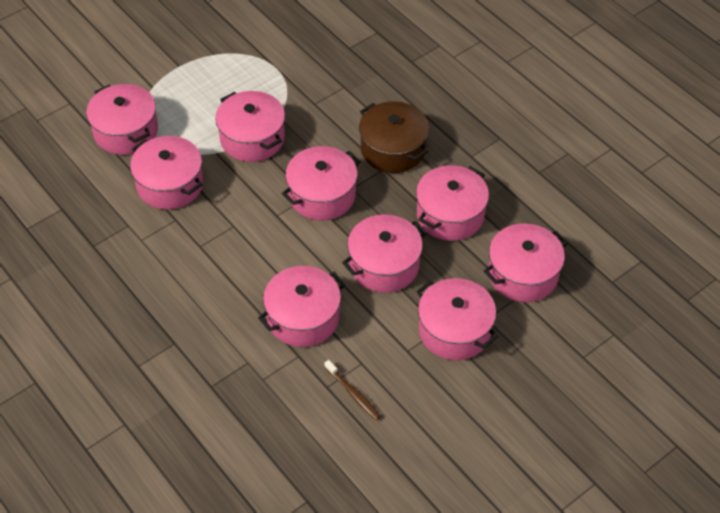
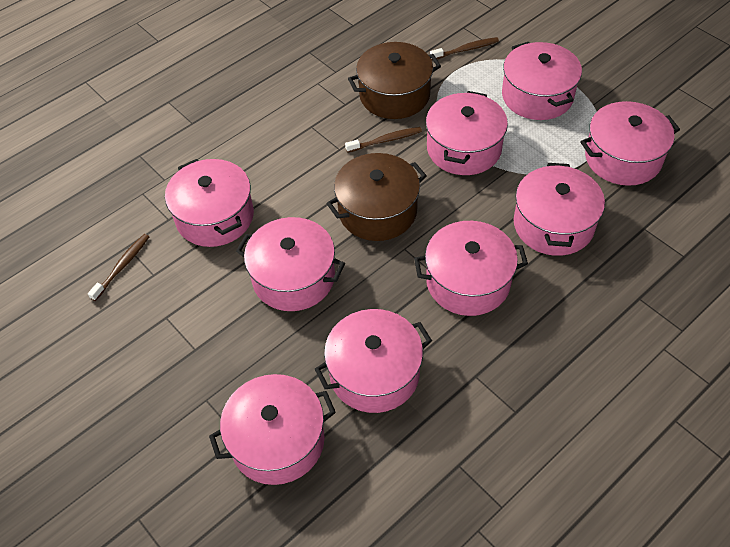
brown pot: 1 -> 2
brown toothbrush: 1 -> 3

